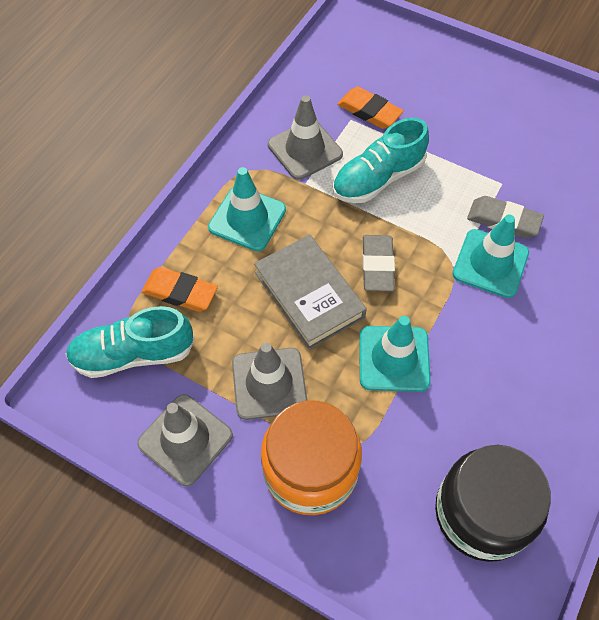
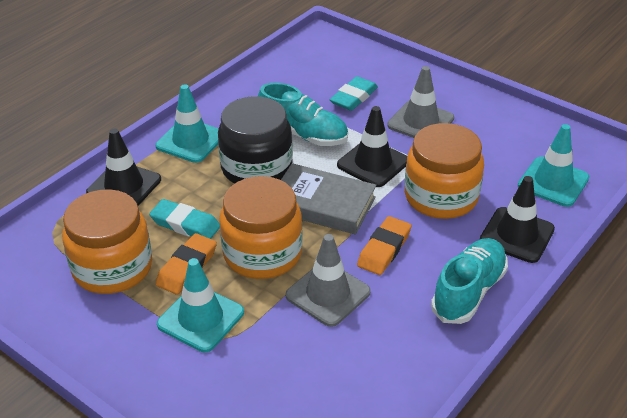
black traffic cone: 0 -> 3
grey eraser: 2 -> 0
grey traffic cone: 3 -> 2
orange jar: 1 -> 3
turquoise eraser: 0 -> 2

